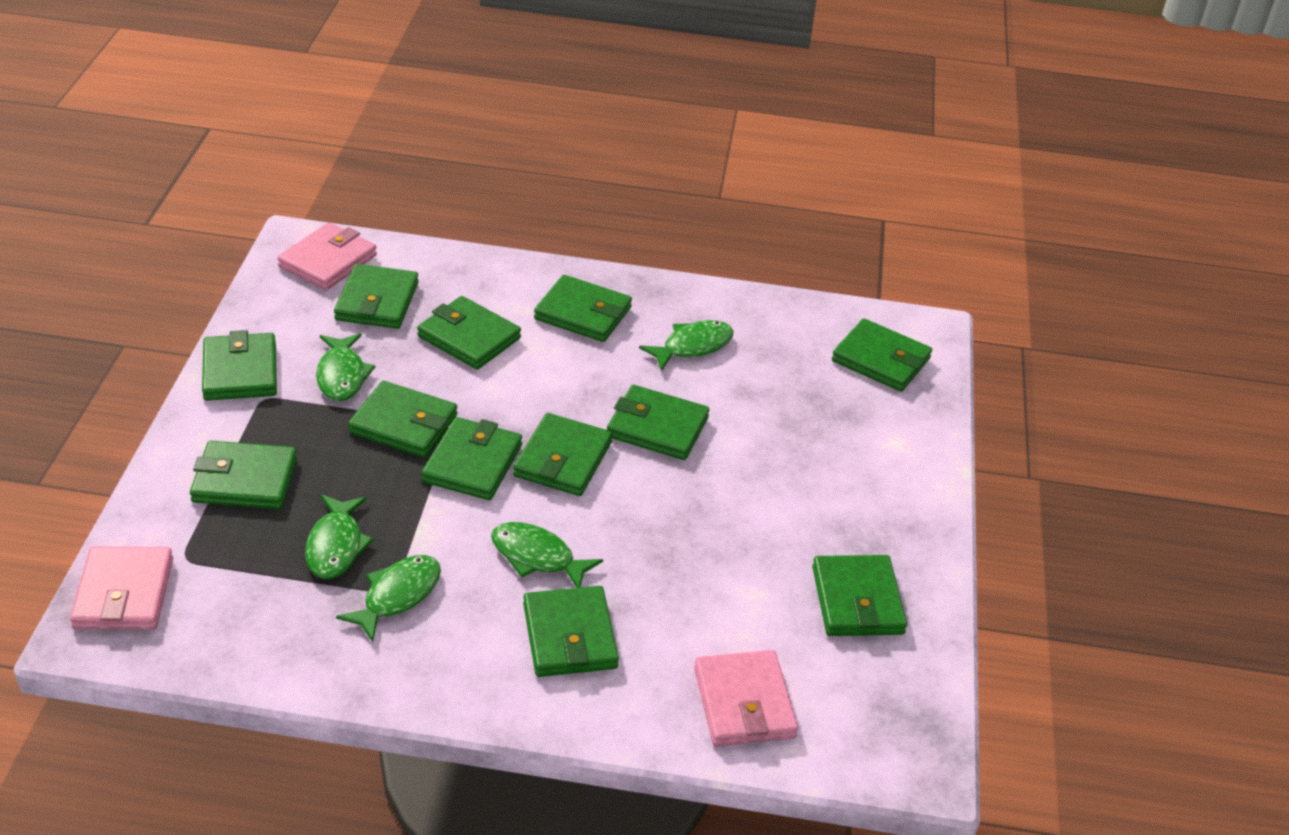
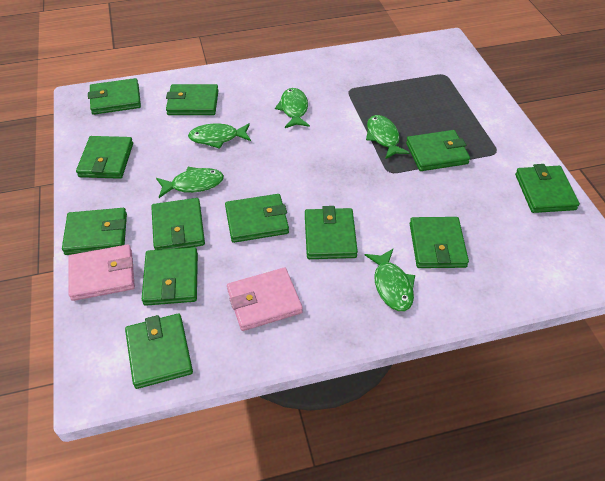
pink wallet: 3 -> 2

